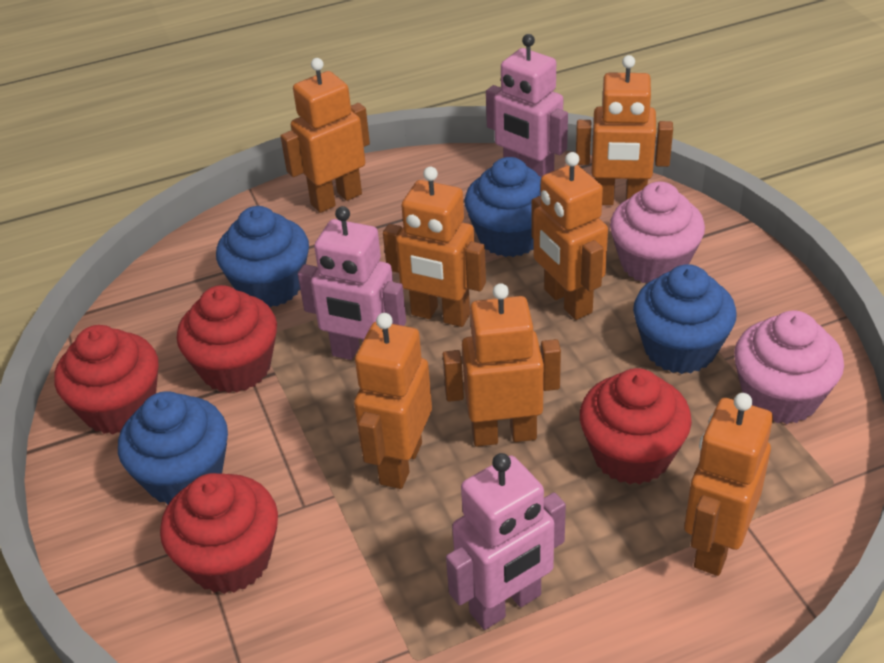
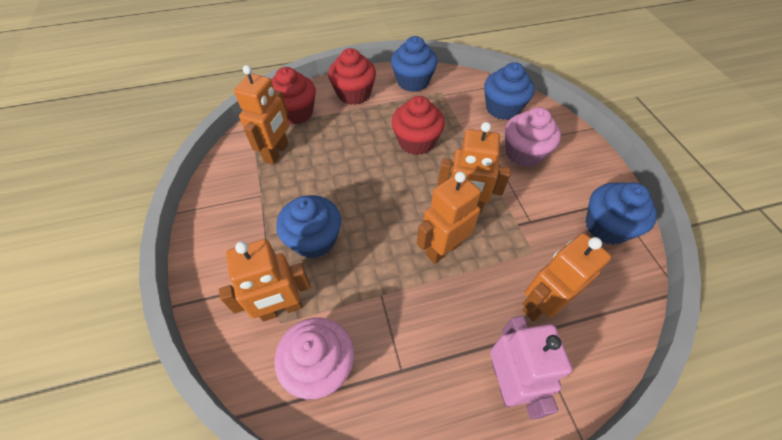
orange robot: 7 -> 5
pink robot: 3 -> 1
red cupcake: 4 -> 3

